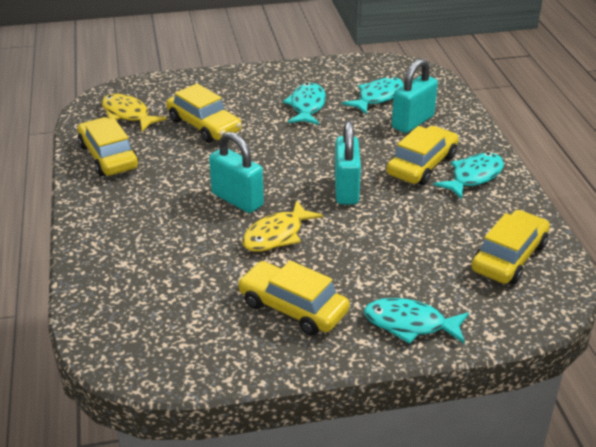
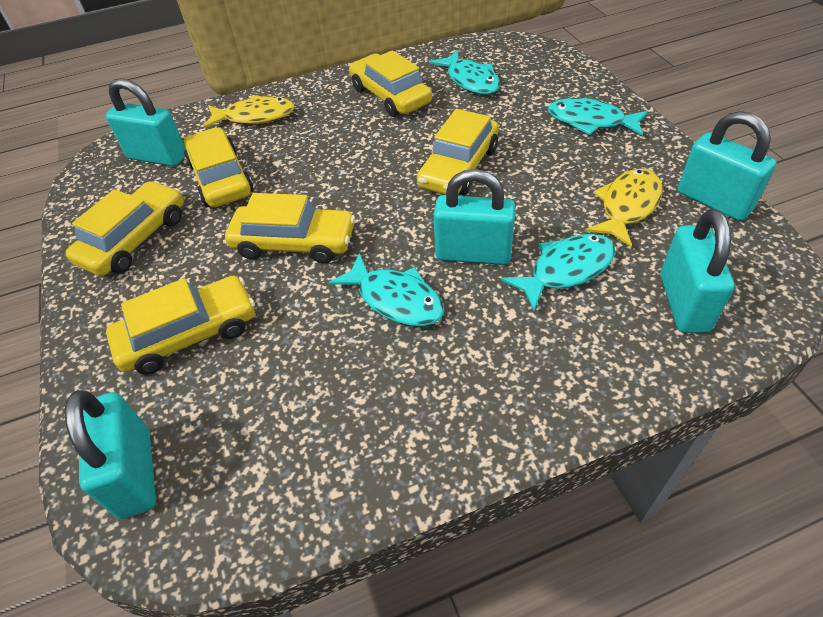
turquoise padlock: 3 -> 5
yellow car: 5 -> 6

